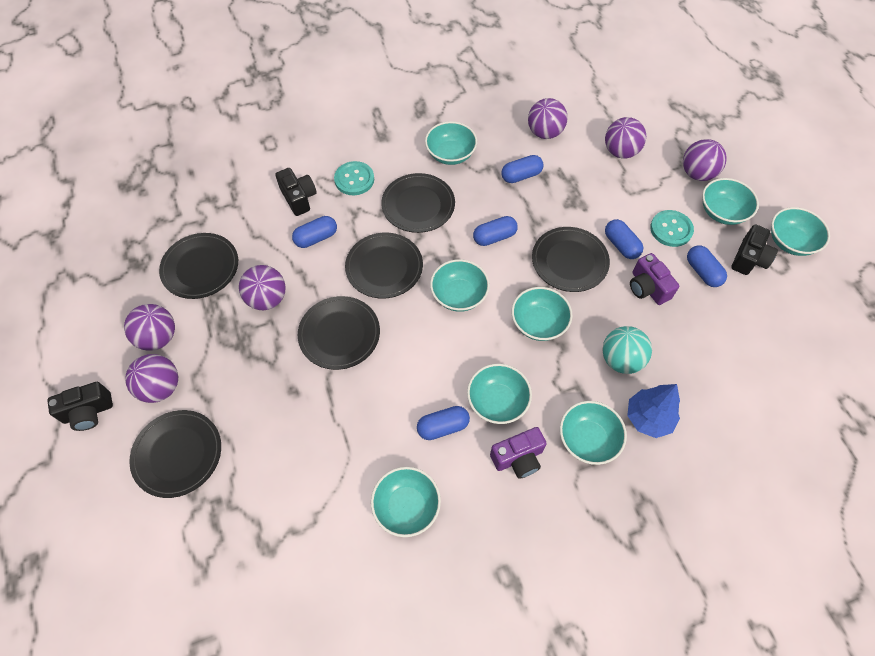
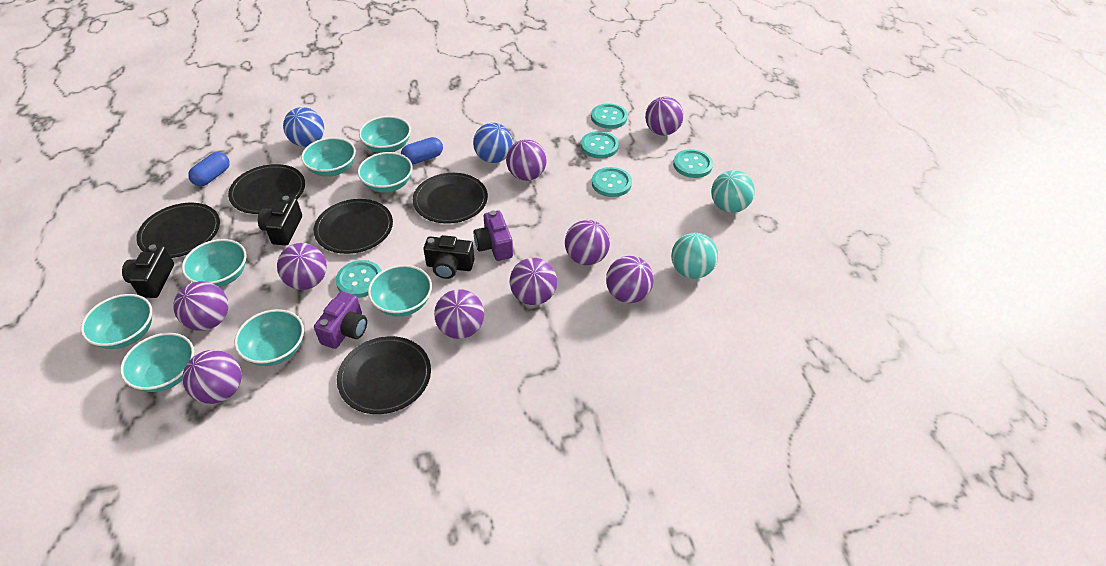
black plate: 6 -> 5
blue ball: 0 -> 2
blue capsule: 6 -> 2
blue tree: 1 -> 0
purple ball: 6 -> 9
turquoise ball: 1 -> 2
turquoise button: 2 -> 5

